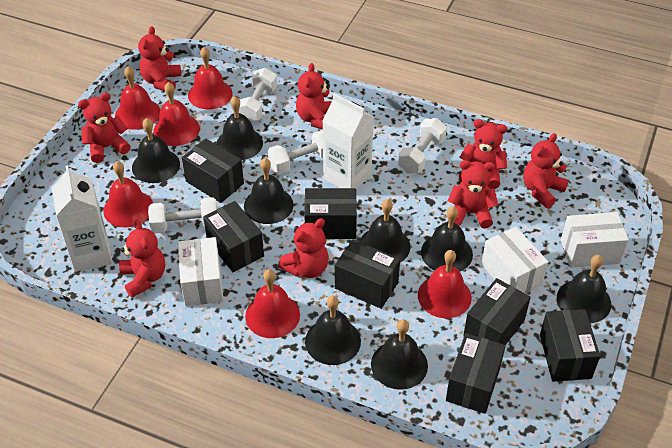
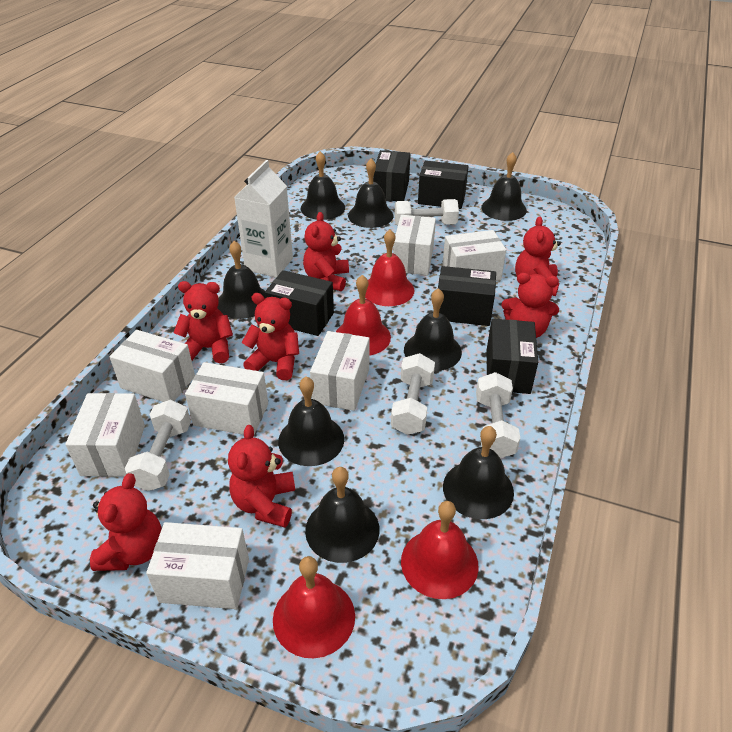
black box: 7 -> 5
red bell: 6 -> 4
red teddy bear: 8 -> 7
white box: 3 -> 7
white carton: 2 -> 1

